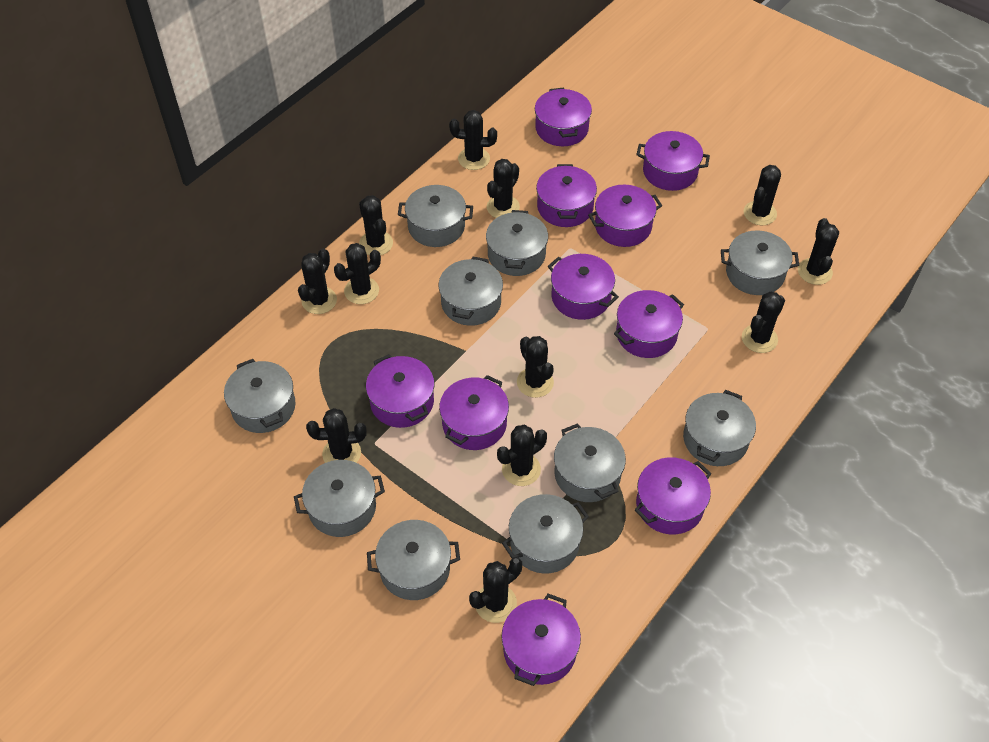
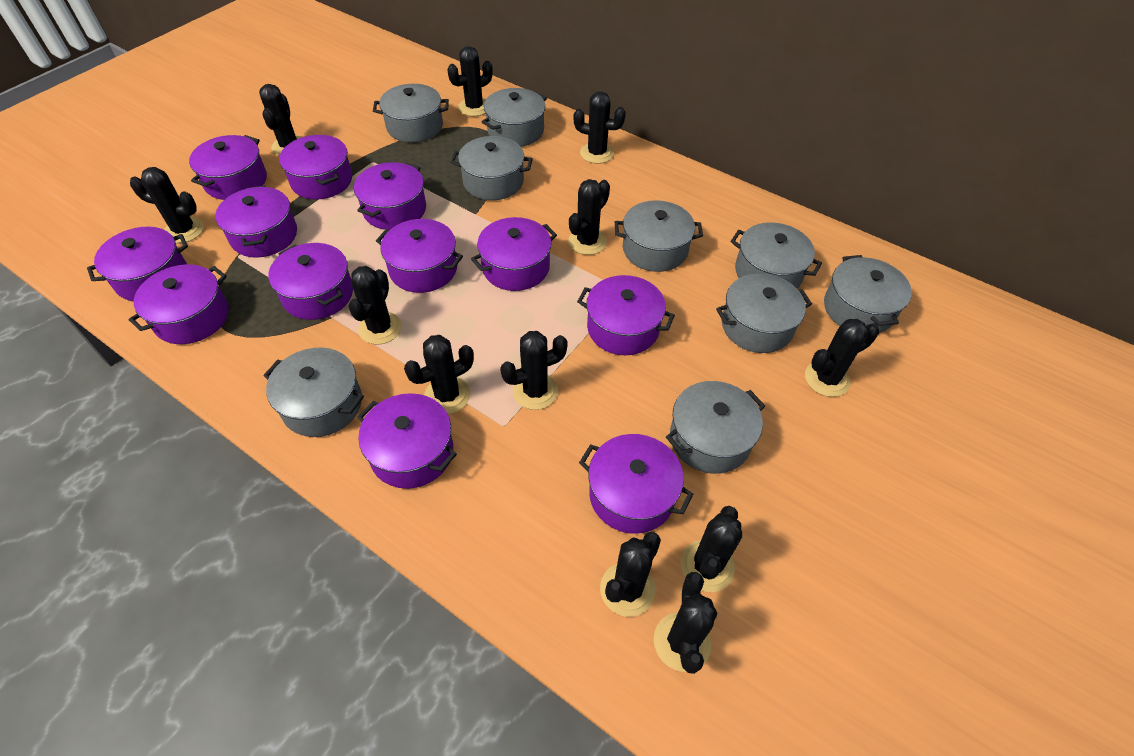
grey pot: 10 -> 9
purple pot: 10 -> 12

